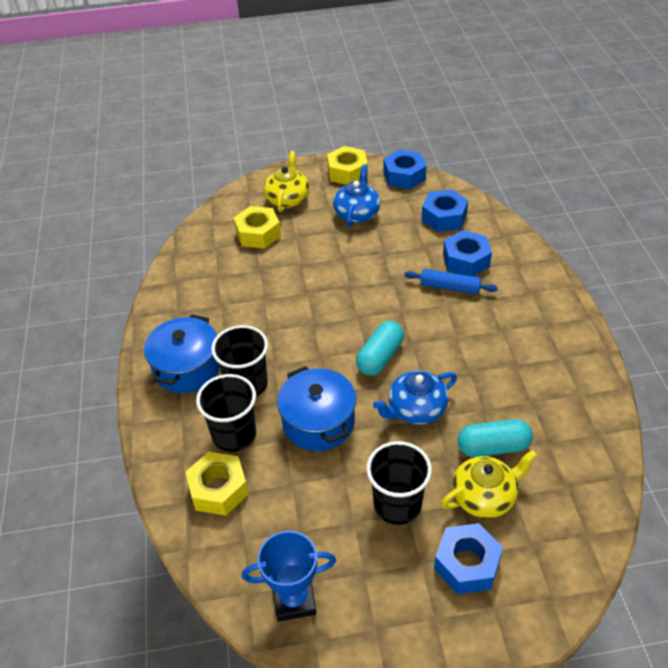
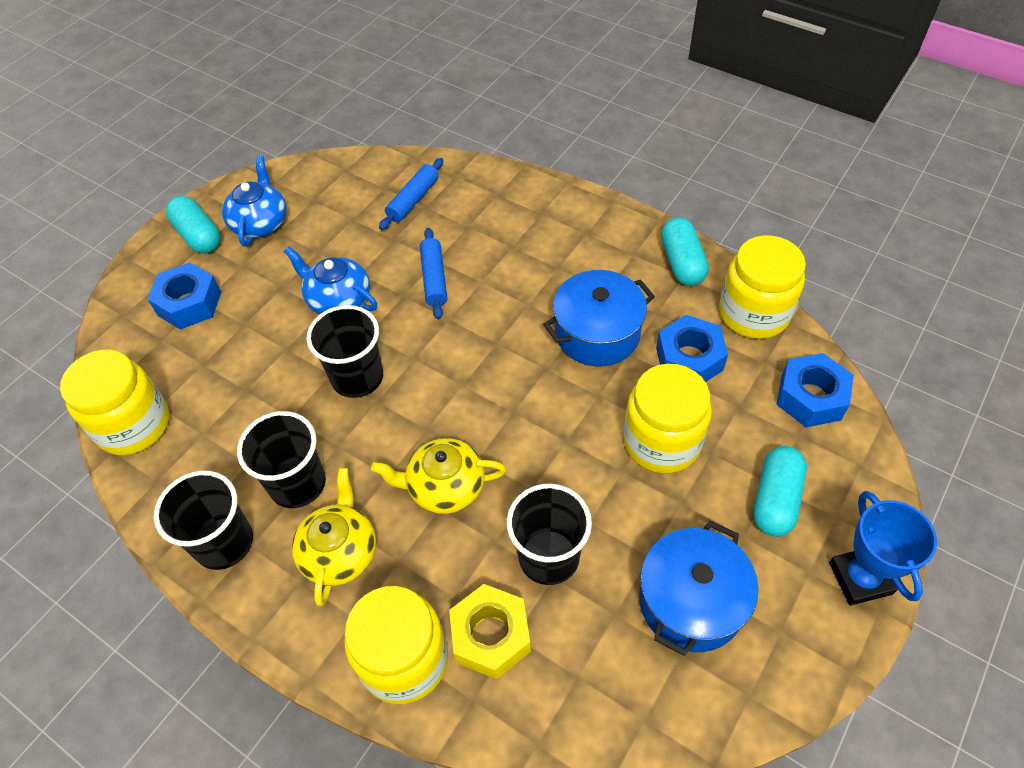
black cup: 3 -> 4
blue nut: 4 -> 3
blue rolling pin: 1 -> 2
turquoise capsule: 2 -> 3
yellow jar: 0 -> 4
yellow nut: 3 -> 1

